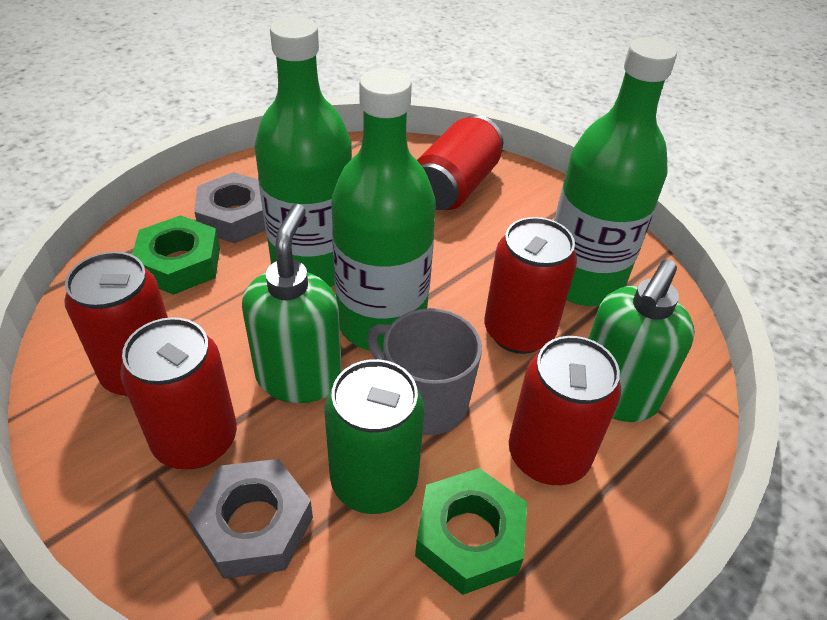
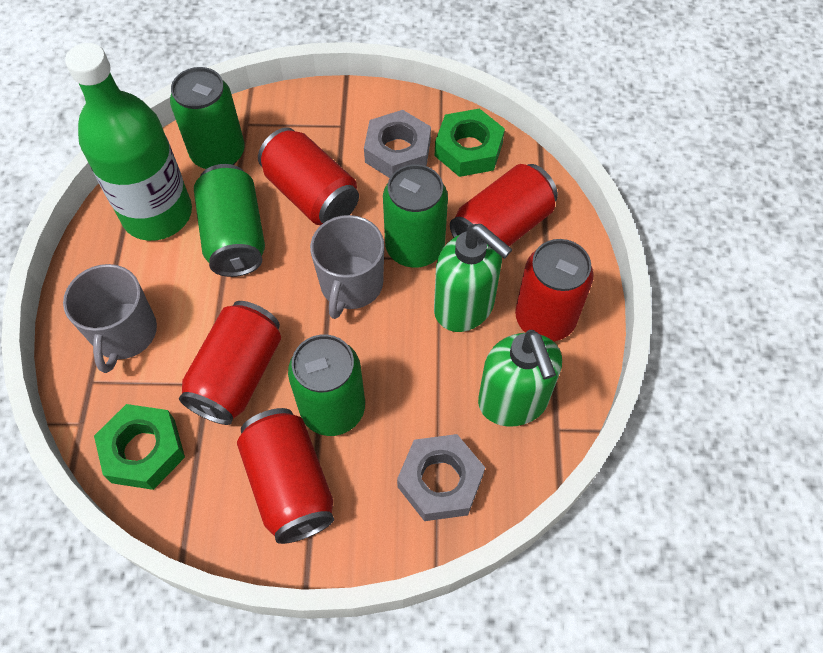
green bottle: 3 -> 1
green can: 1 -> 4
grey mug: 1 -> 2

